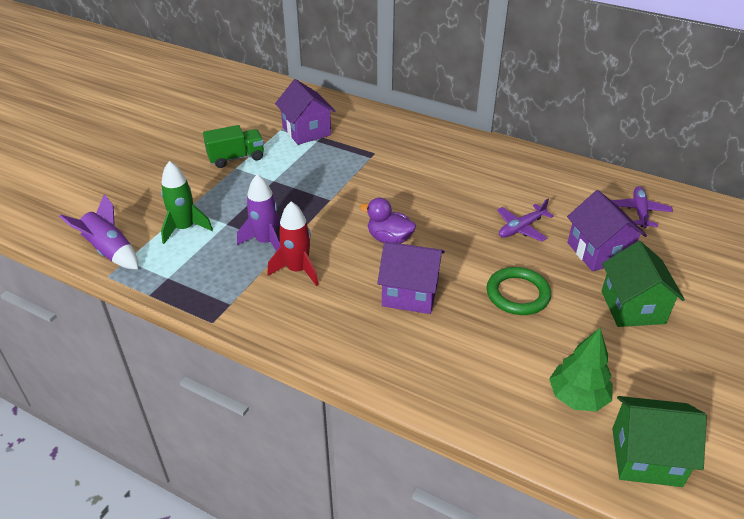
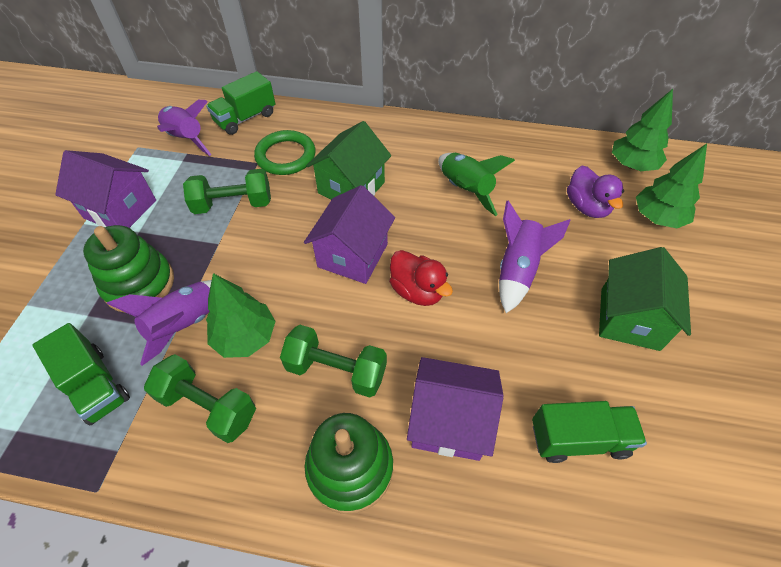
green dumbbell: 0 -> 3
green stacking toy: 0 -> 2
green tree: 1 -> 3
green truck: 1 -> 3
purple plane: 2 -> 0
purple rocket: 2 -> 3
red duck: 0 -> 1
red rocket: 1 -> 0

